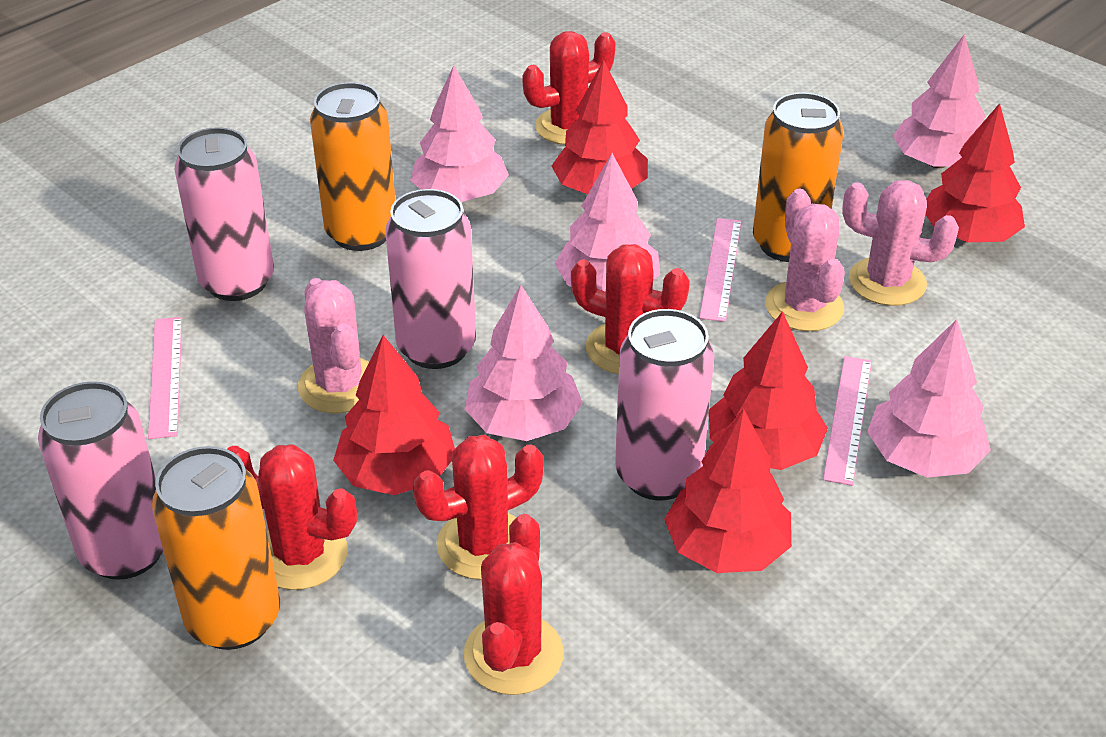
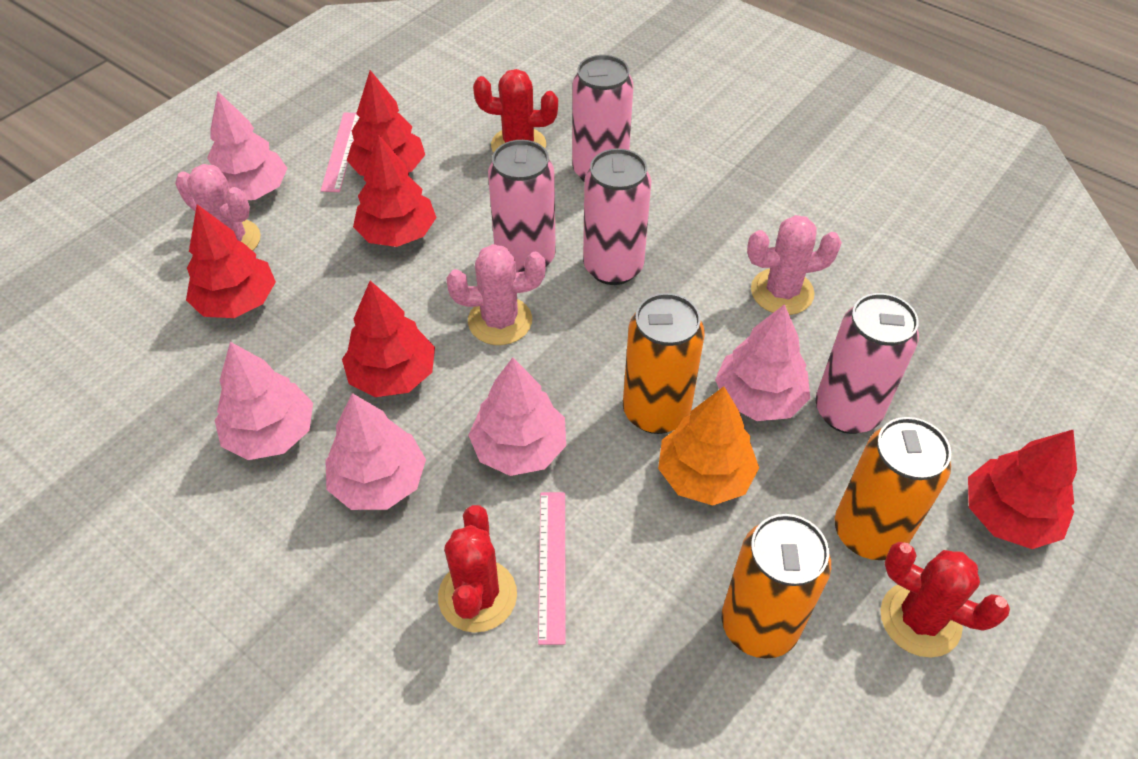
orange tree: 0 -> 1
pink ruler: 3 -> 2
red cactus: 5 -> 3

